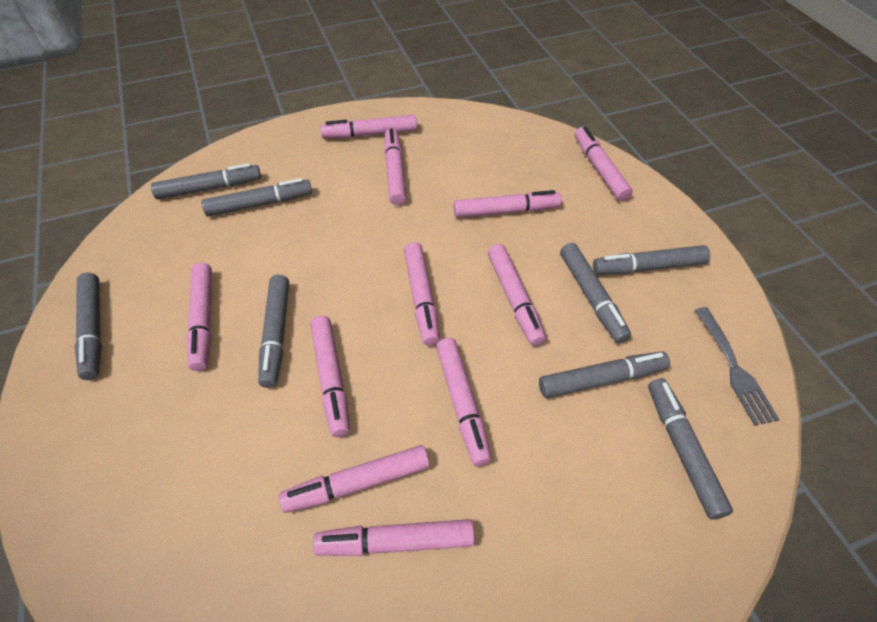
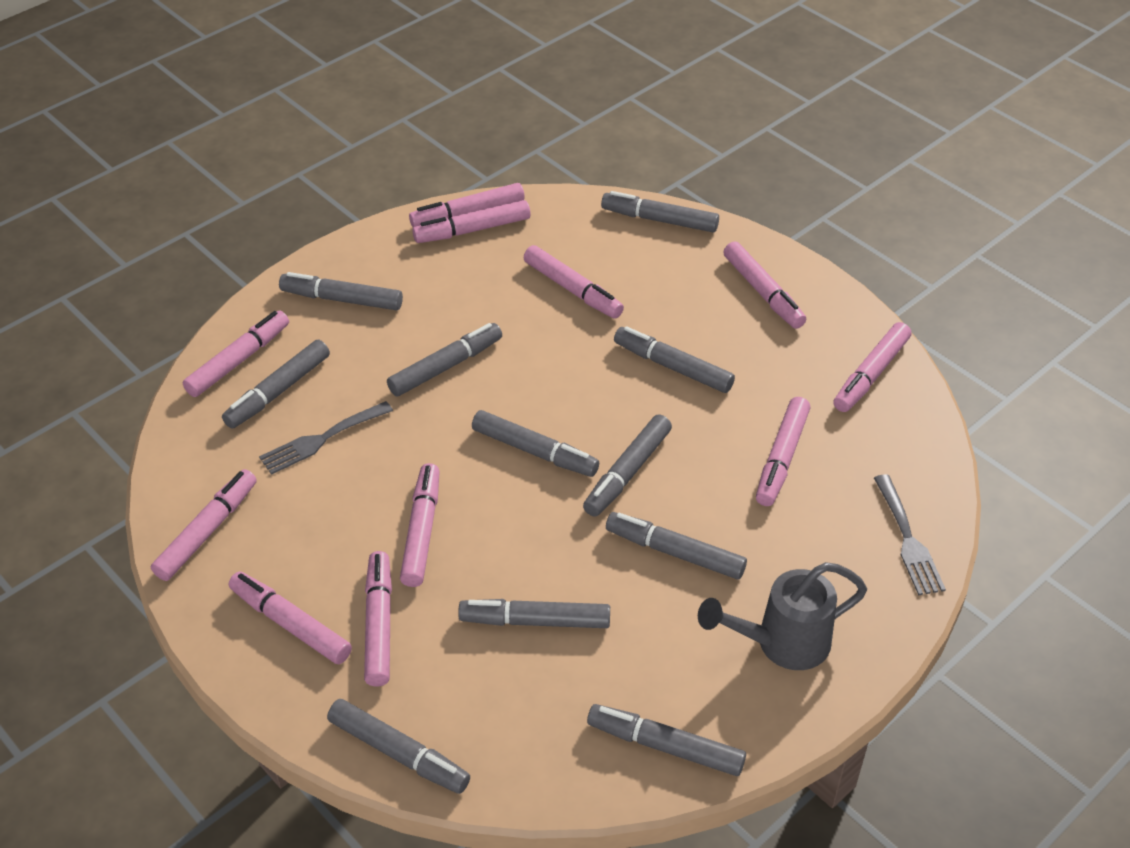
grey fork: 1 -> 2
grey marker: 8 -> 11
grey watering can: 0 -> 1

